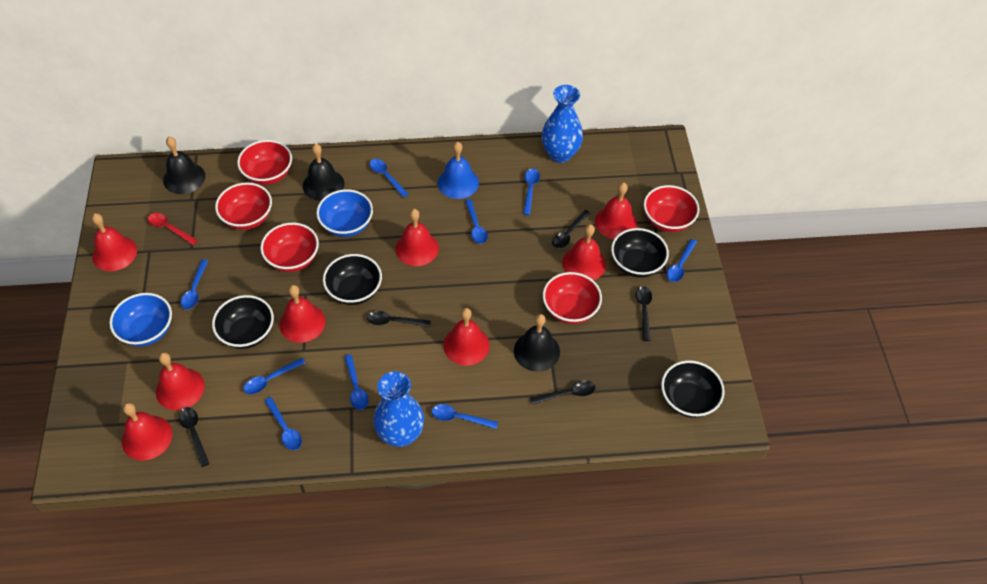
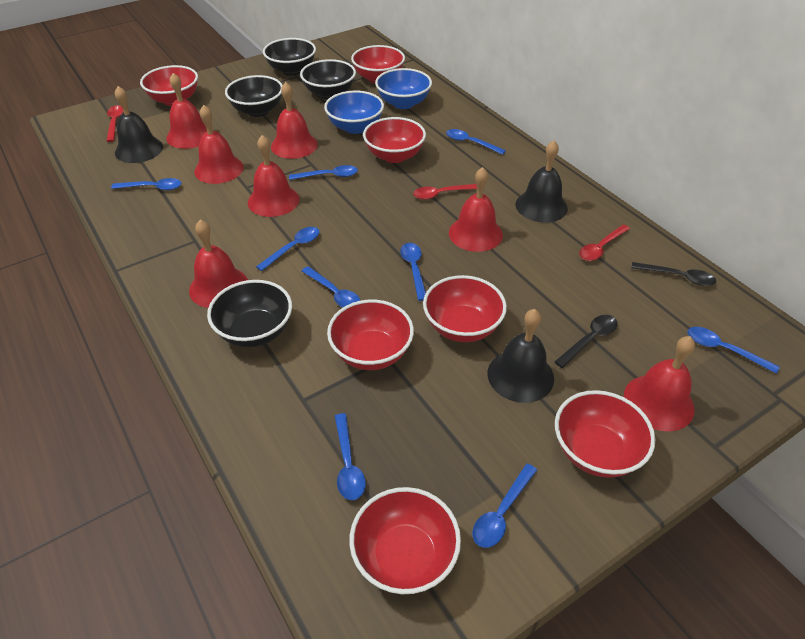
black spoon: 5 -> 2
blue bell: 1 -> 0
blue vase: 2 -> 0
red bell: 8 -> 7
red bowl: 5 -> 7
red spoon: 1 -> 3

